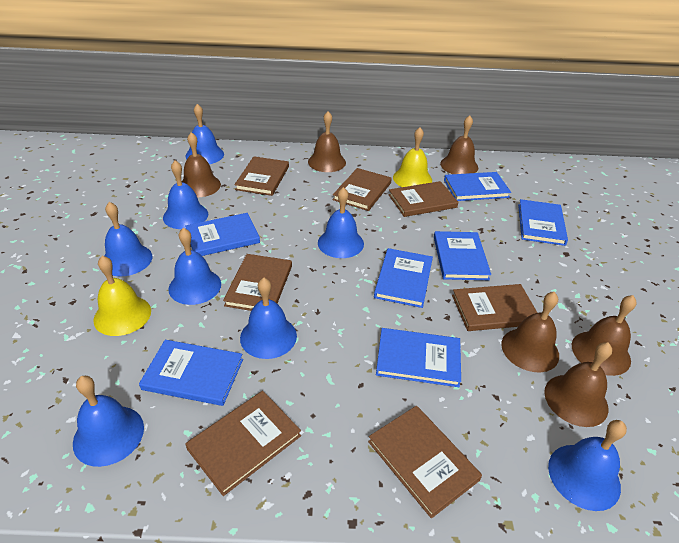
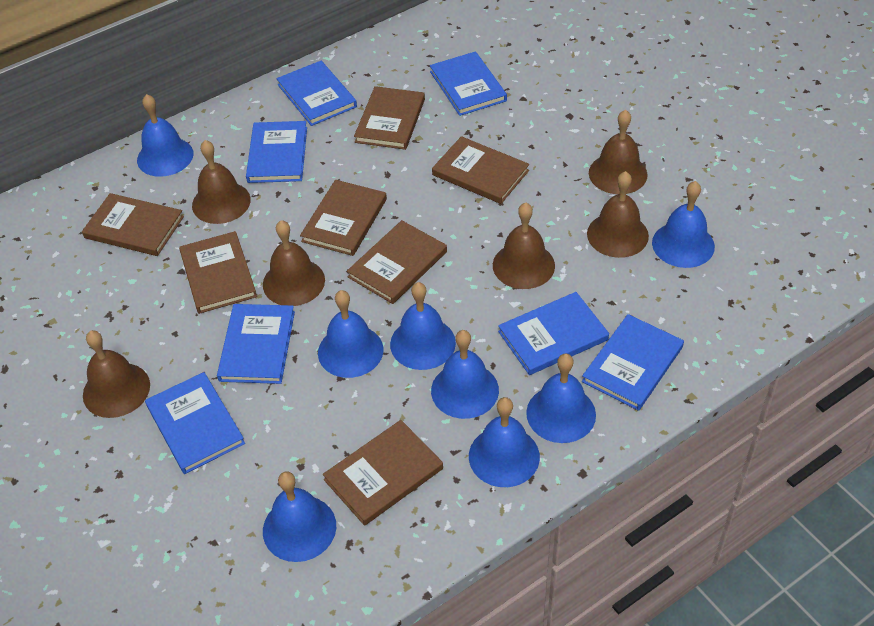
yellow bell: 2 -> 0

